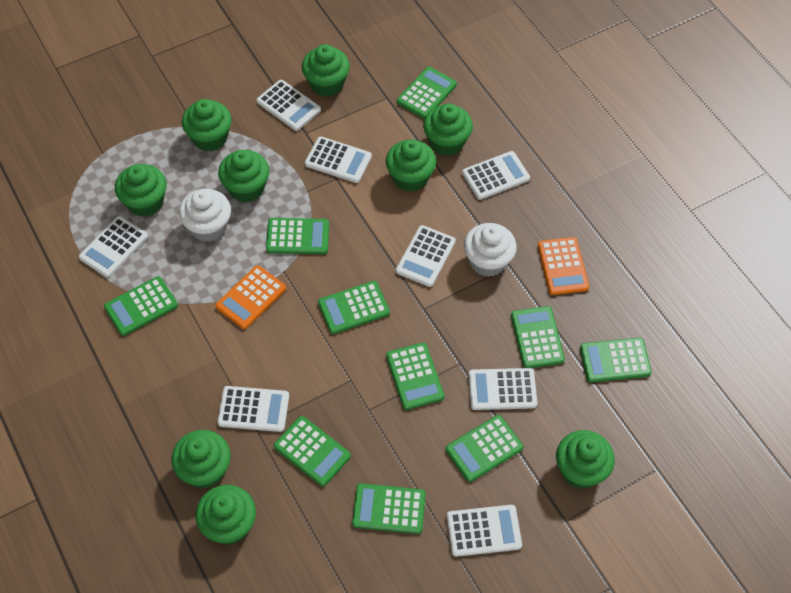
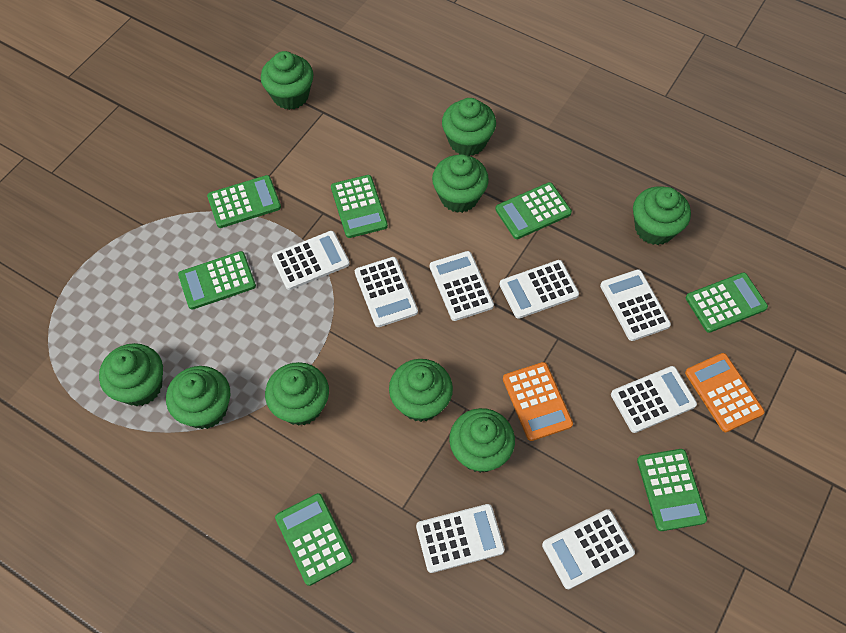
green calculator: 10 -> 7
white cupcake: 2 -> 0

